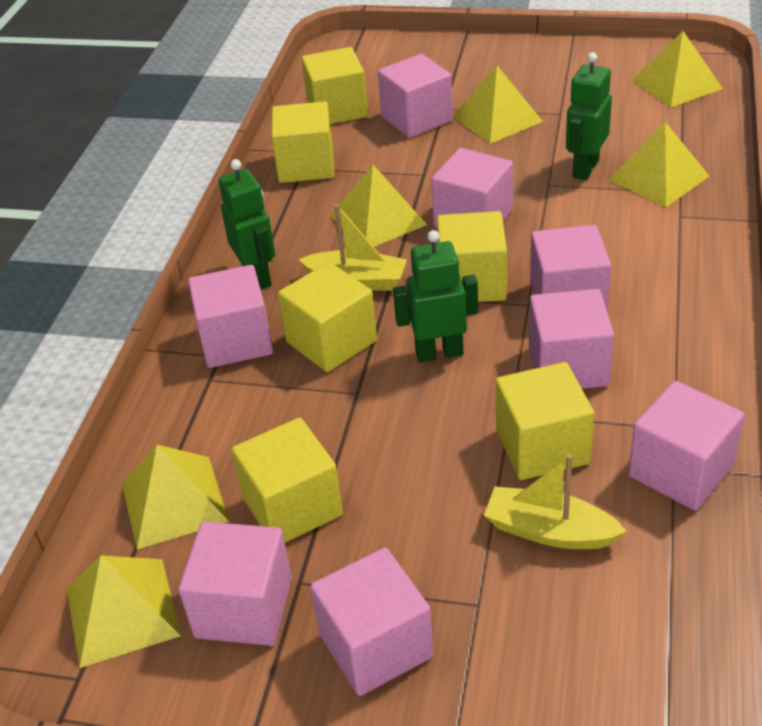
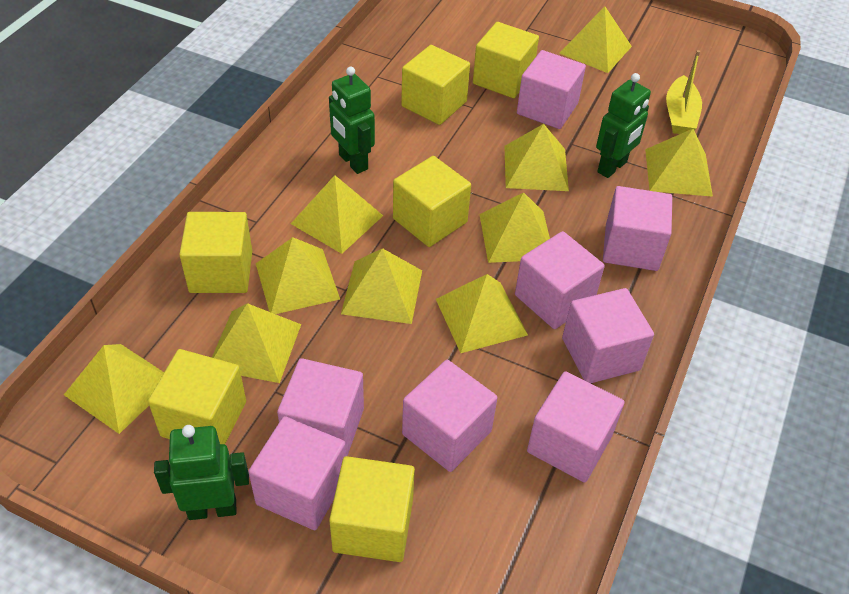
yellow boat: 2 -> 1
yellow pyramid: 6 -> 10

